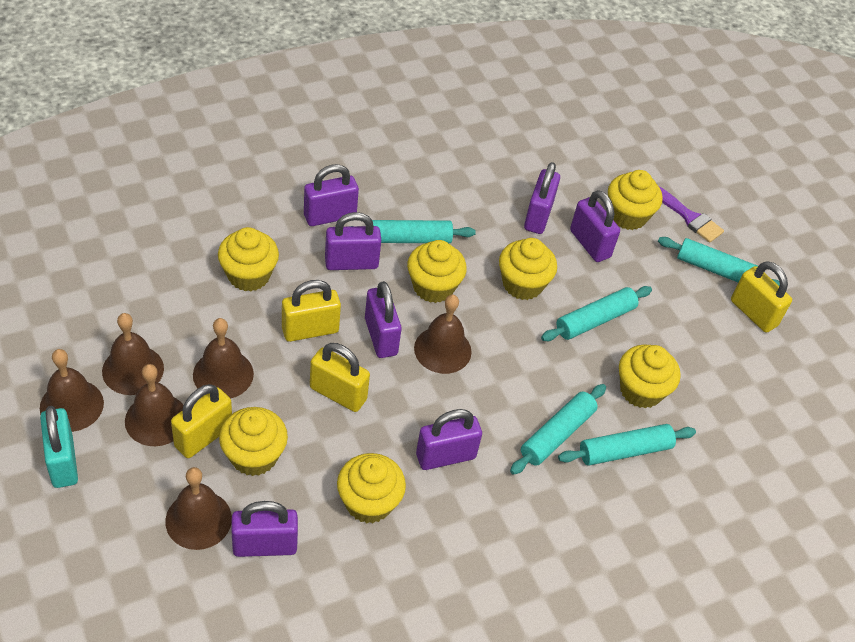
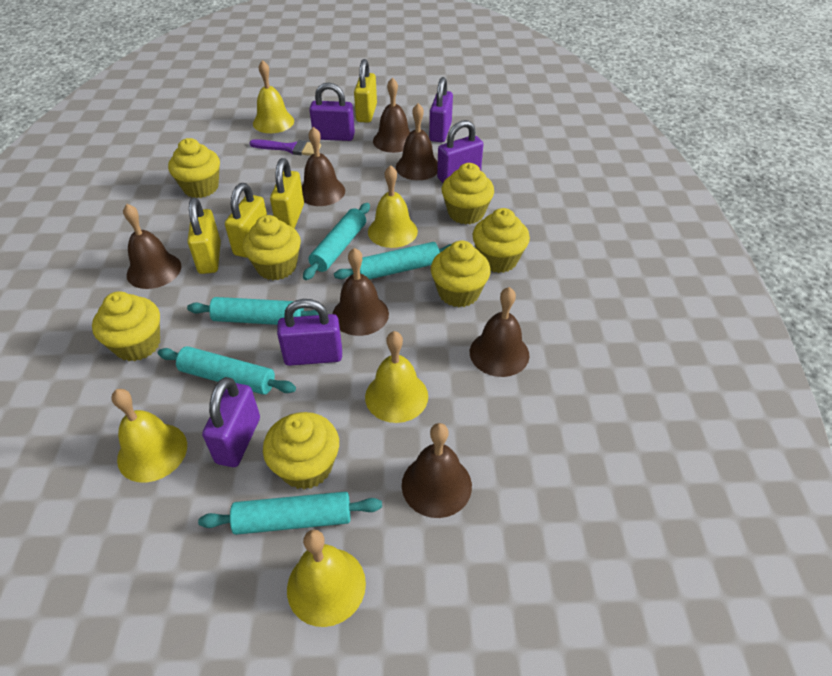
brown bell: 6 -> 7
purple padlock: 7 -> 5
turquoise padlock: 1 -> 0
yellow bell: 0 -> 5

